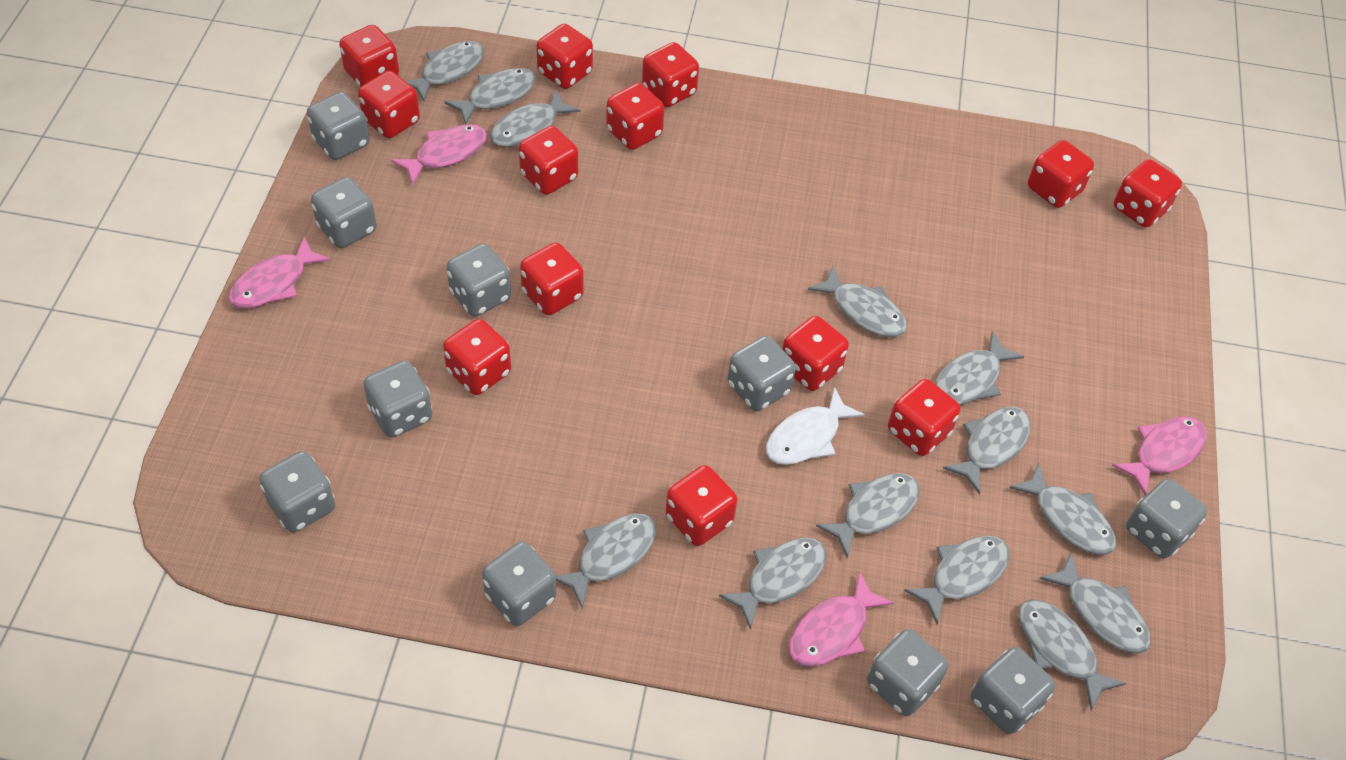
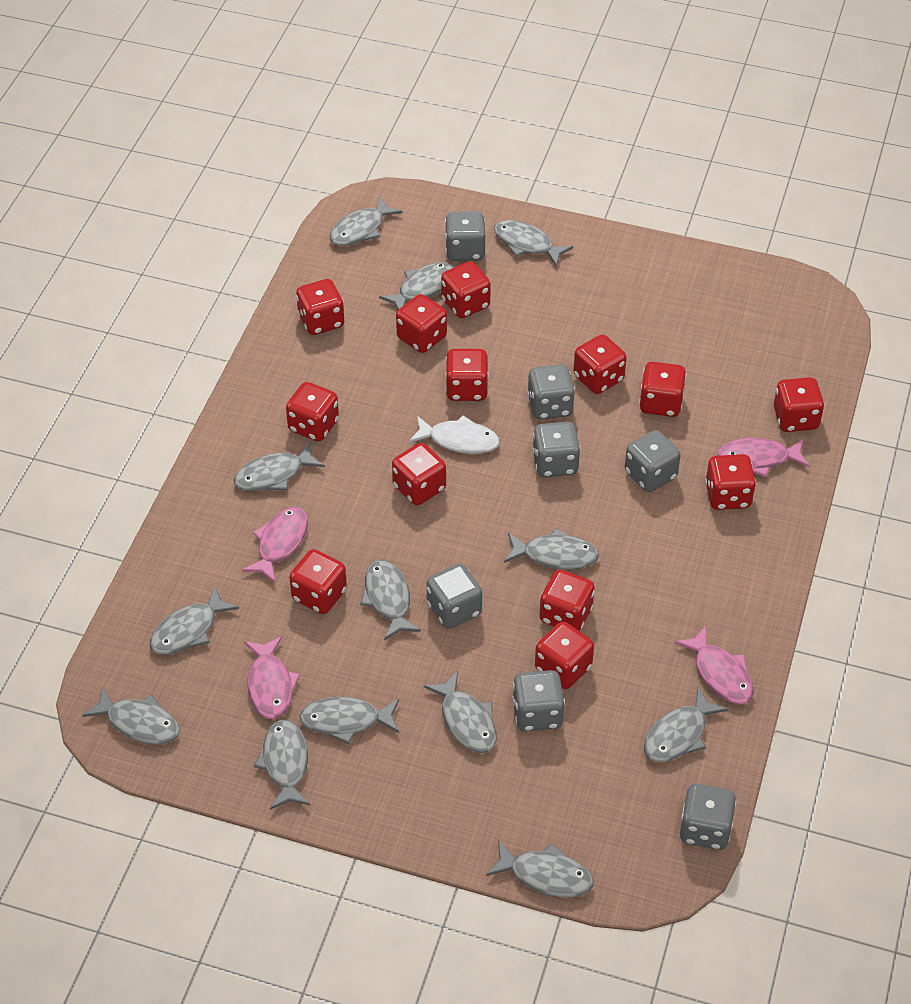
grey dice: 10 -> 7

